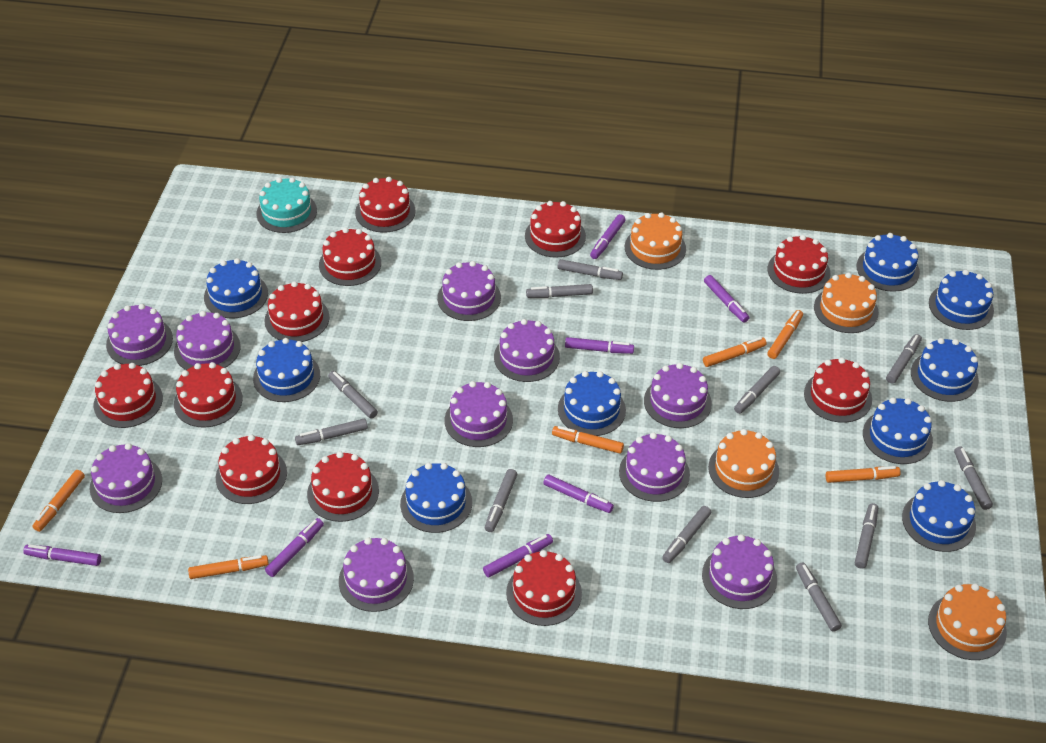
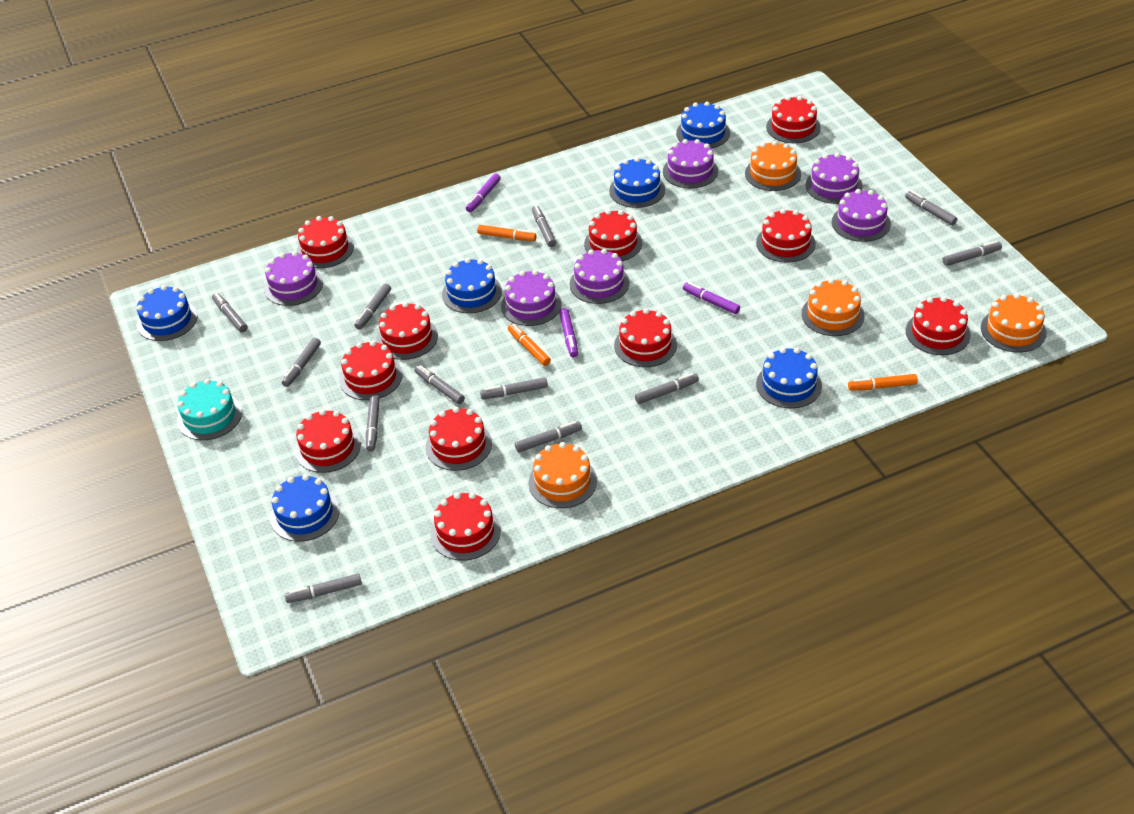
blue cake: 9 -> 6
grey marker: 11 -> 12
orange marker: 6 -> 3
purple cake: 10 -> 6
purple marker: 7 -> 3

